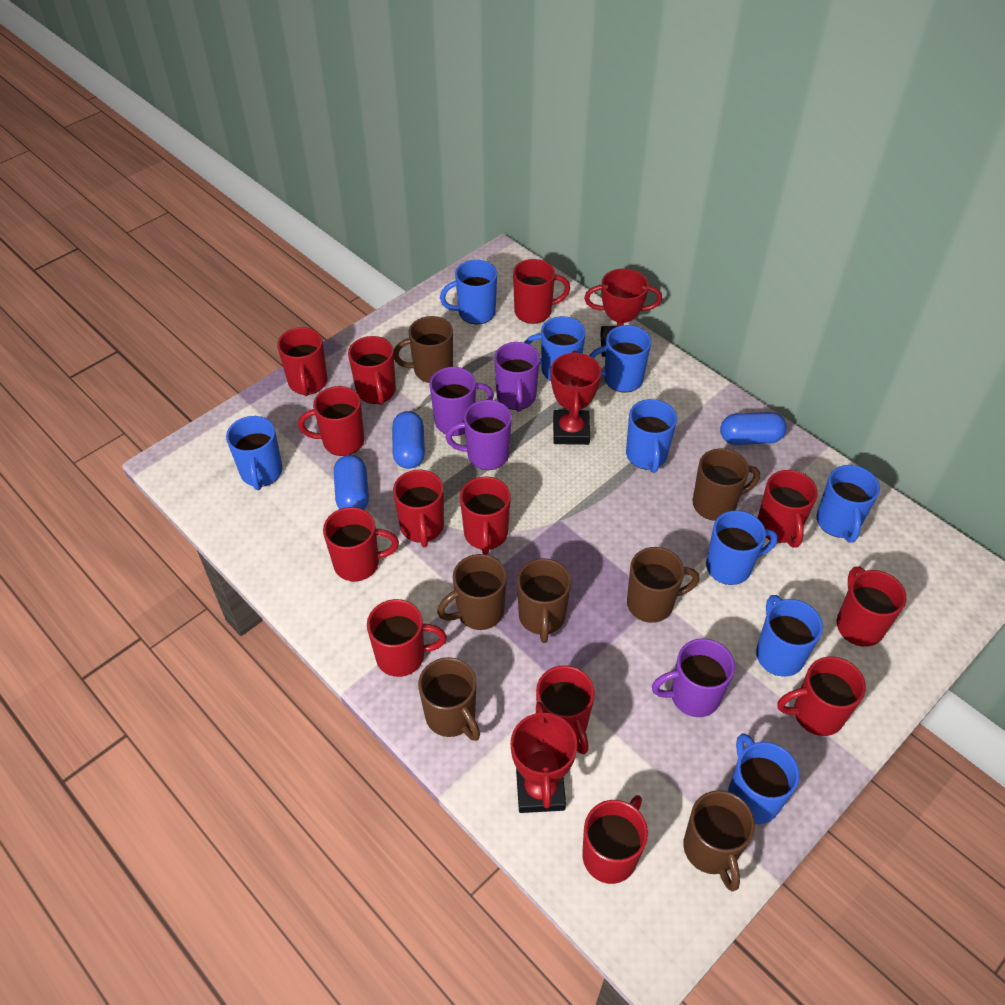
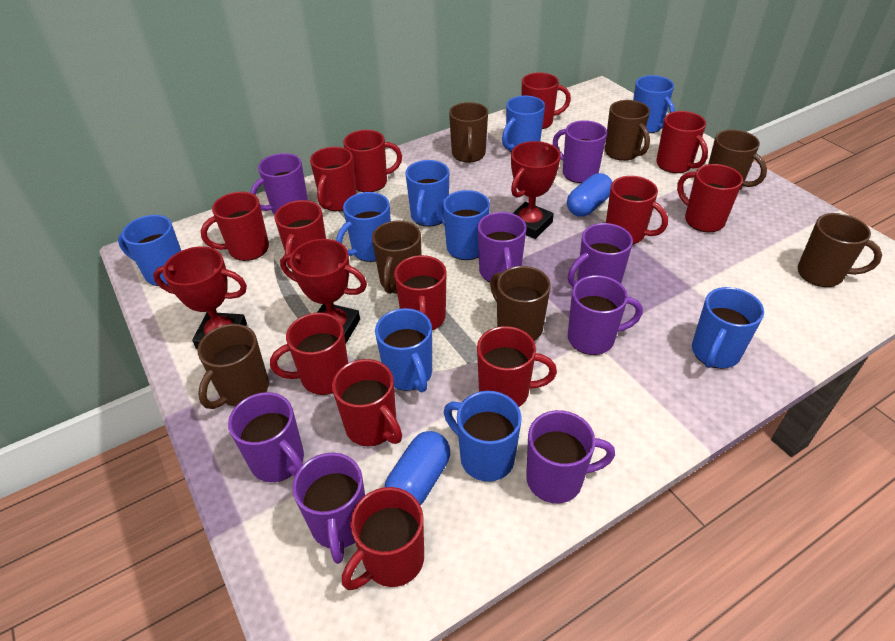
blue capsule: 3 -> 2
purple mug: 4 -> 8

